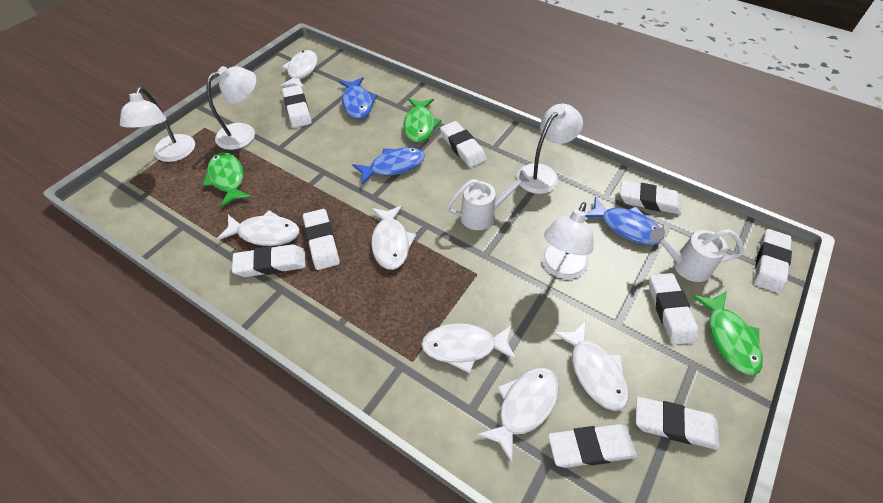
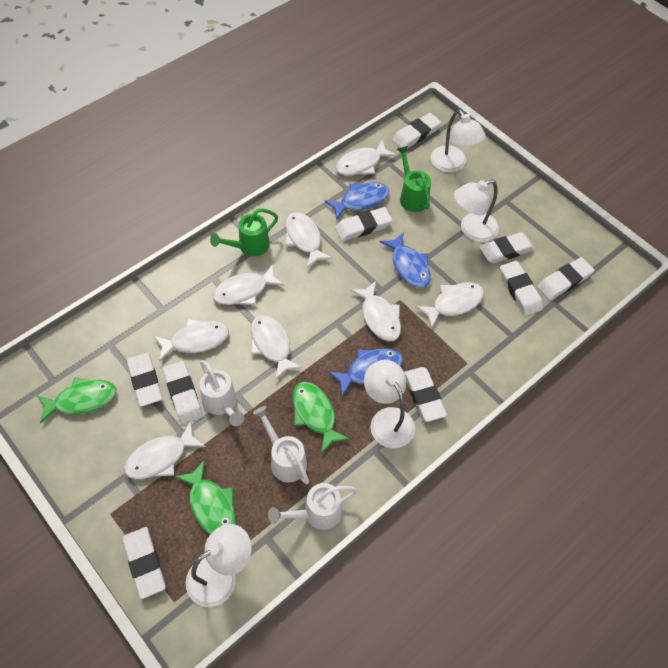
green watering can: 0 -> 2
white fish: 6 -> 8
white watering can: 2 -> 3

